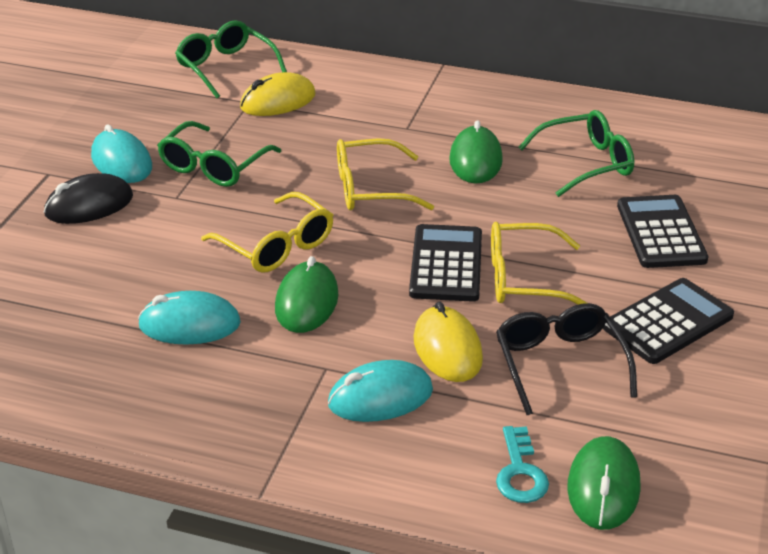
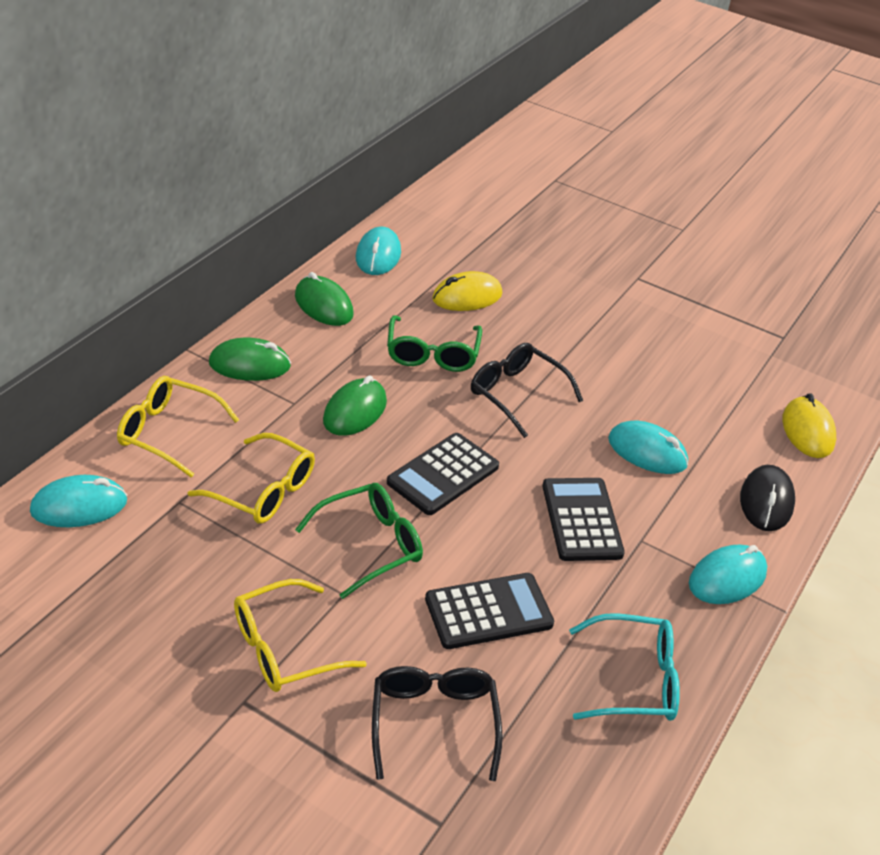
black glasses: 1 -> 2
green glasses: 3 -> 2
turquoise glasses: 0 -> 1
turquoise key: 1 -> 0
turquoise mouse: 3 -> 4

